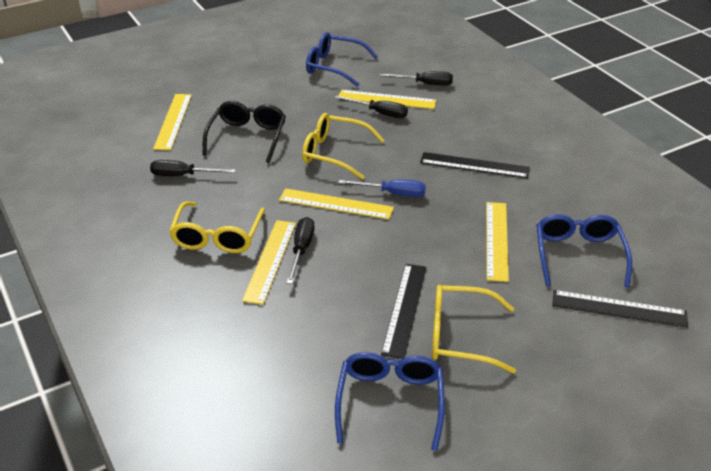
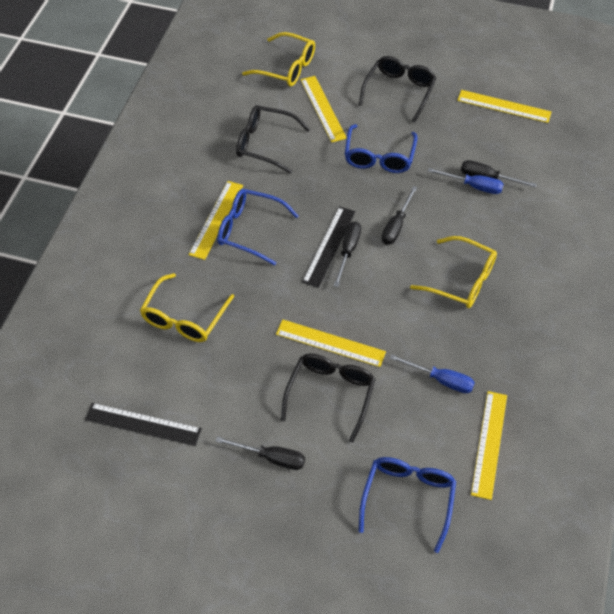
black glasses: 1 -> 3
black ruler: 3 -> 2
blue screwdriver: 1 -> 2

